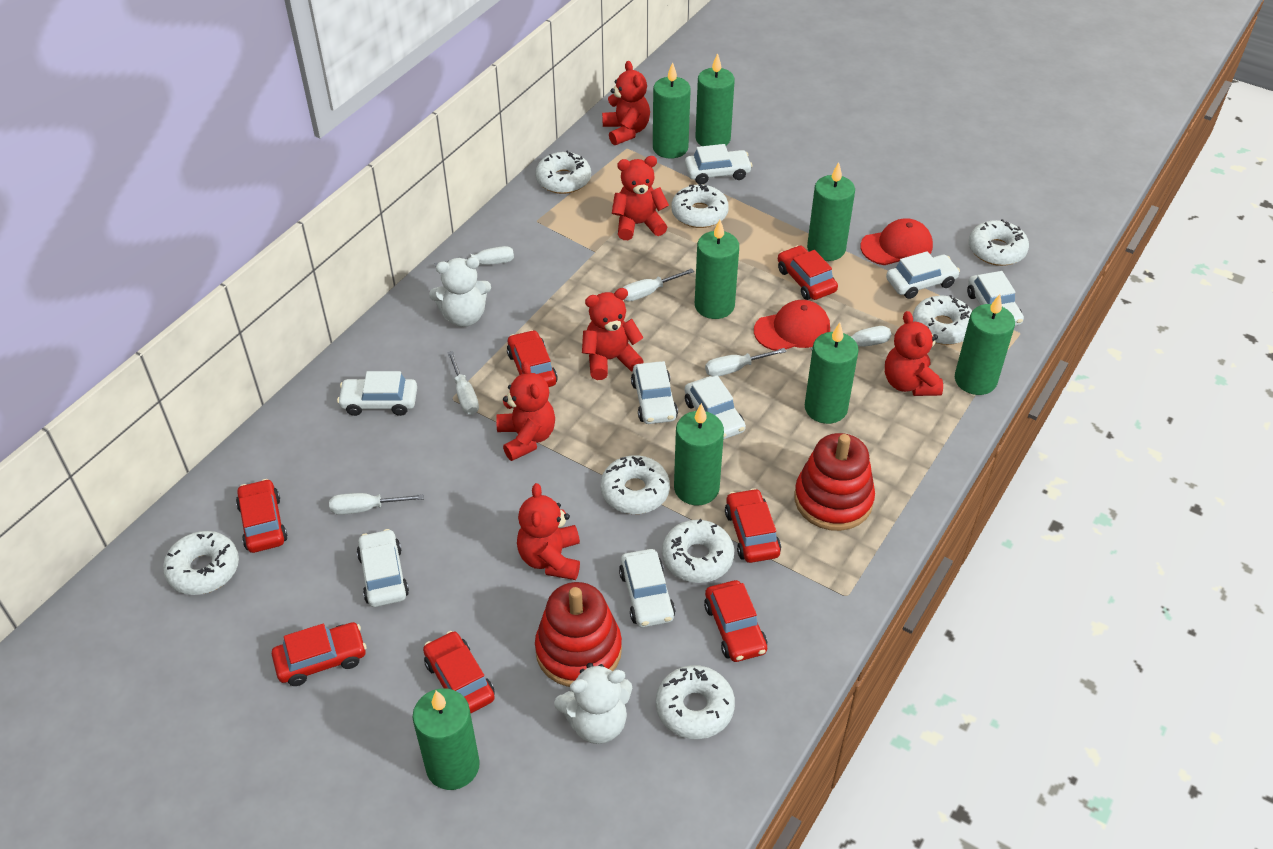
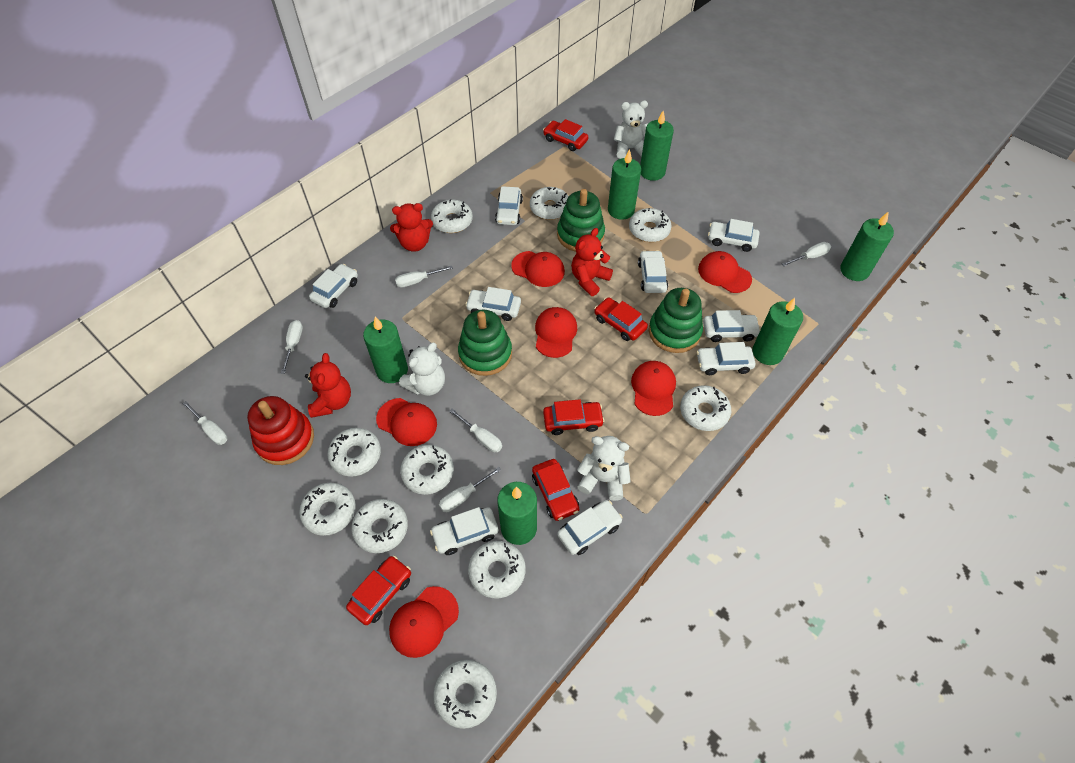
green candle: 8 -> 6
green stacking toy: 0 -> 3
red cap: 2 -> 6
red car: 7 -> 5
red stacking toy: 2 -> 1
red teddy bear: 6 -> 3
white car: 8 -> 9
white donut: 8 -> 10
white teddy bear: 2 -> 3

